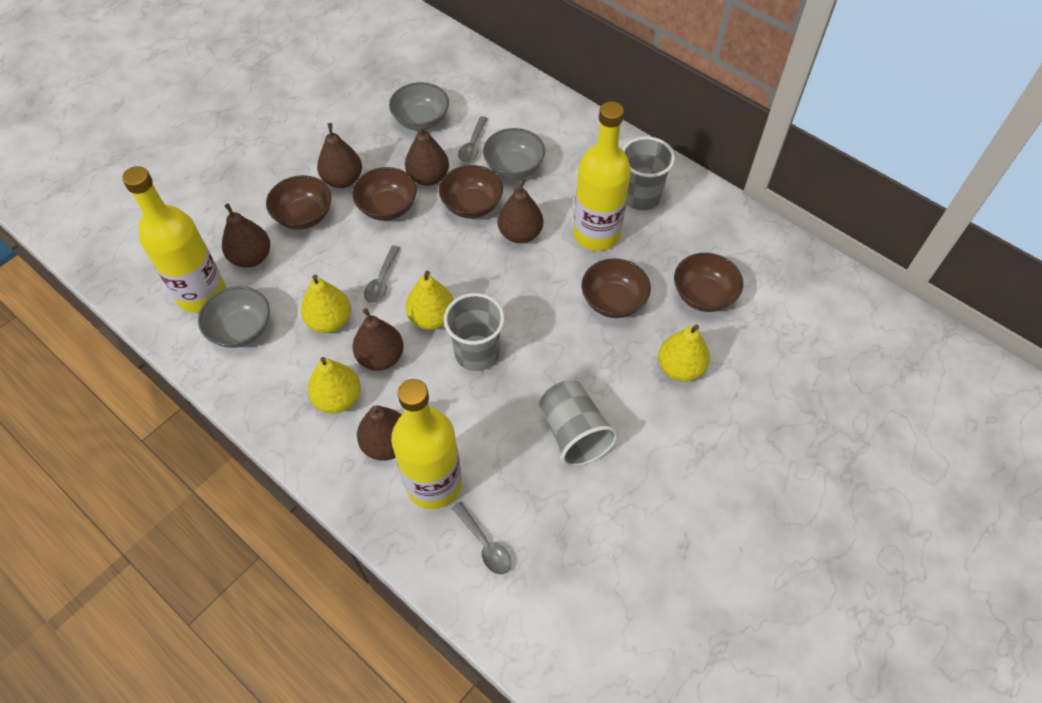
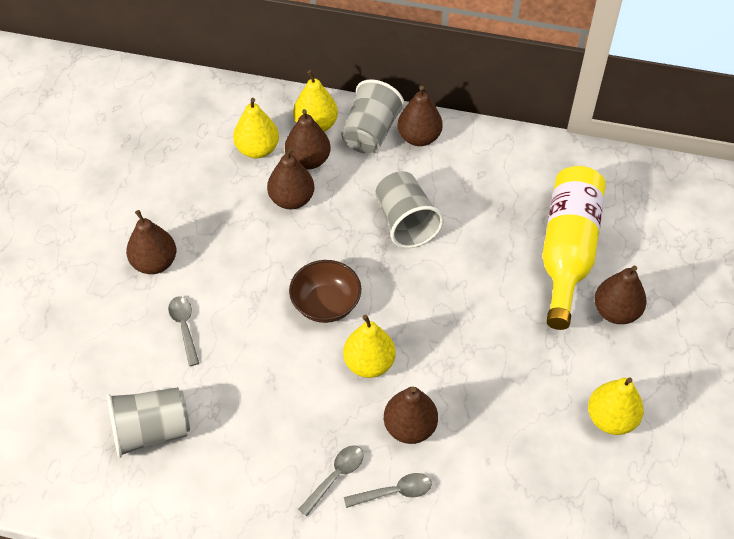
brown bowl: 5 -> 1
grey bowl: 3 -> 0
yellow bottle: 3 -> 1

